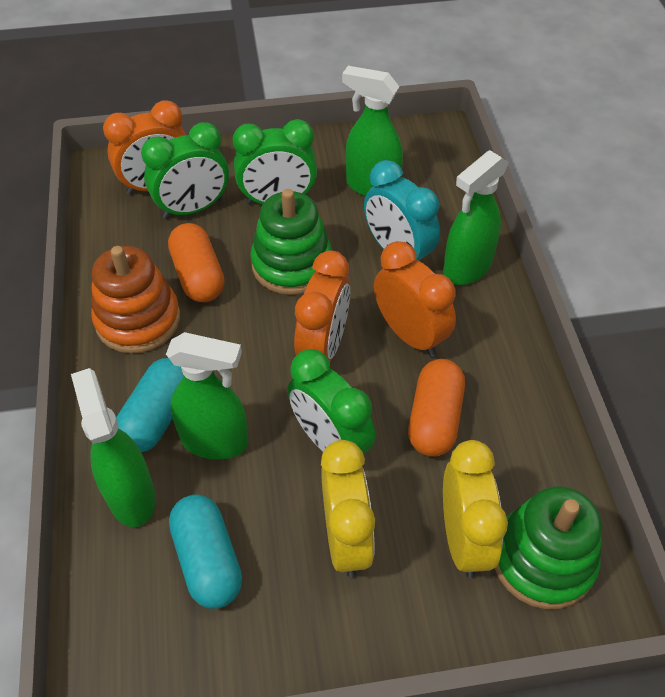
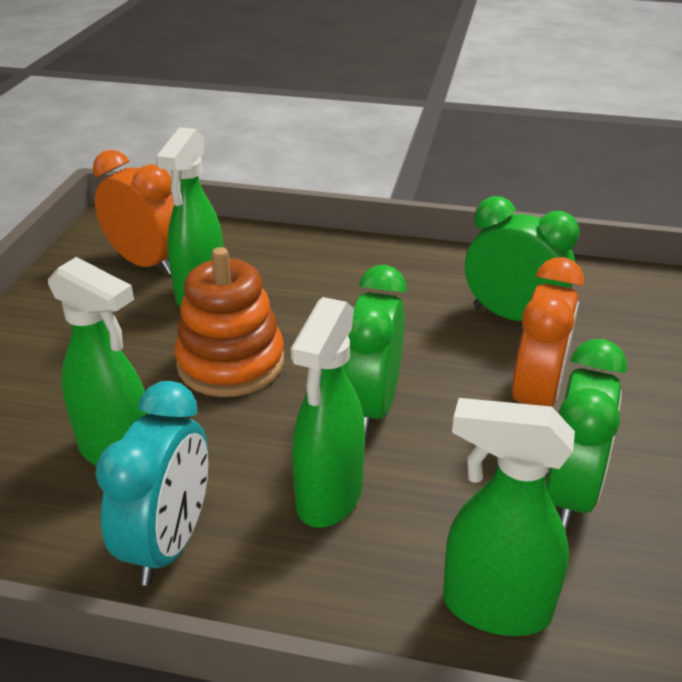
green stacking toy: 2 -> 0
orange capsule: 2 -> 0
orange clock: 3 -> 2
turquoise capsule: 2 -> 0
yellow clock: 2 -> 0

